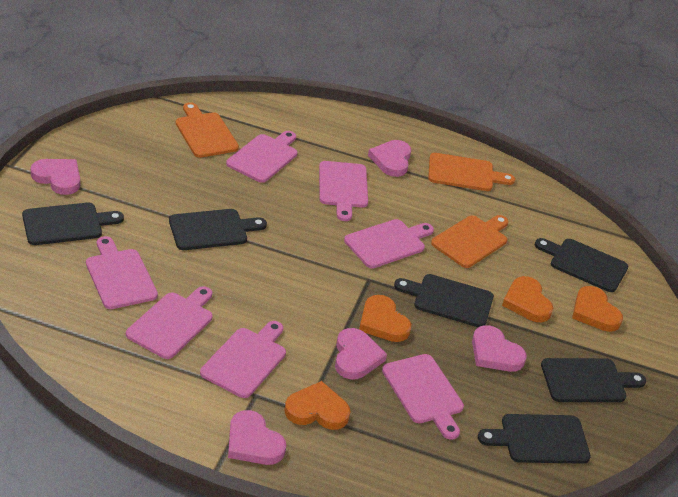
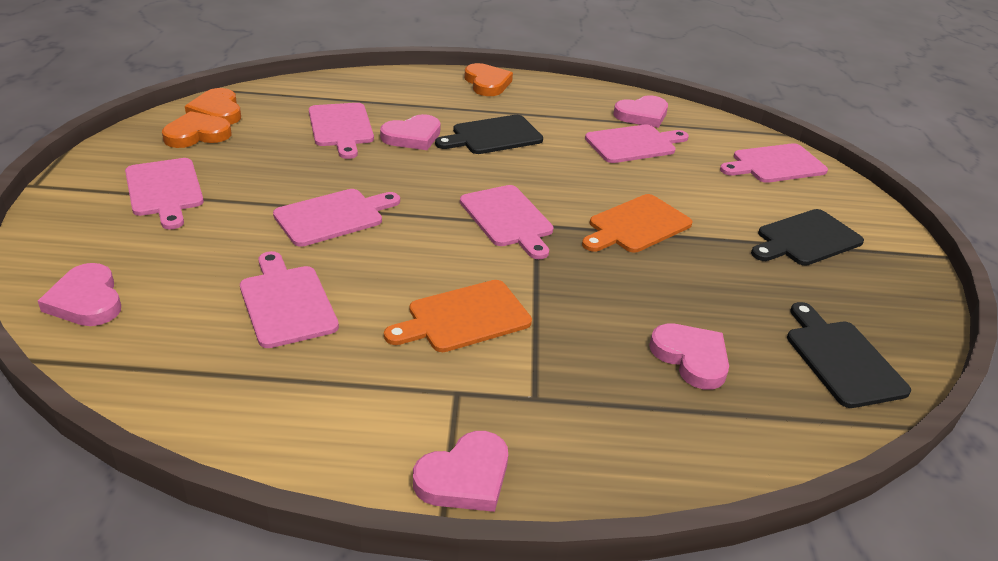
black cutting board: 6 -> 3
orange cutting board: 3 -> 2
orange heart: 4 -> 3

